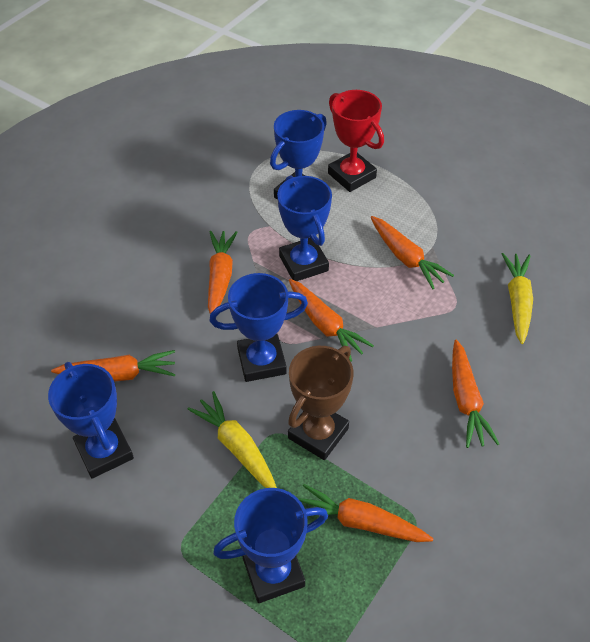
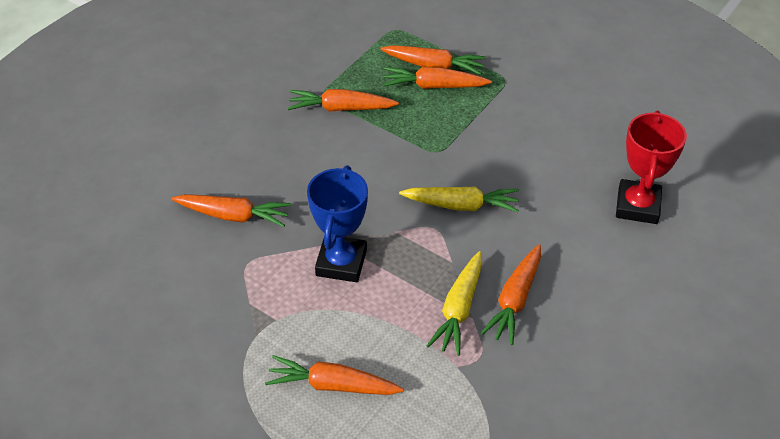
blue trophy: 5 -> 1
brown trophy: 1 -> 0

